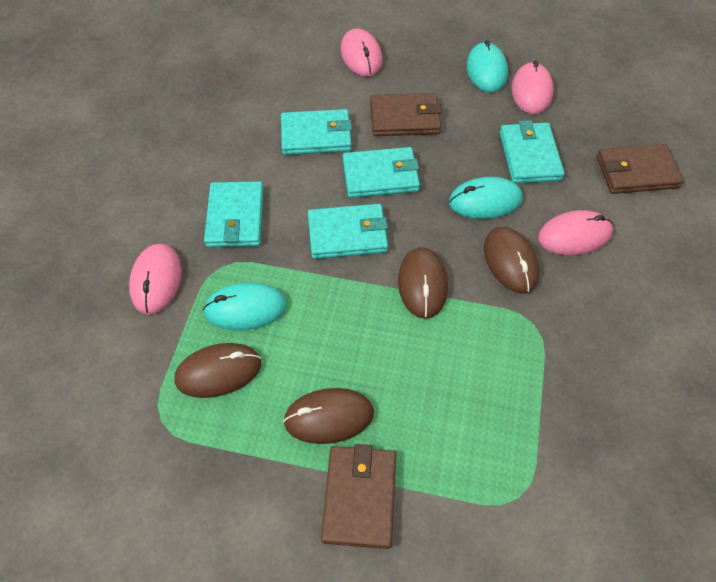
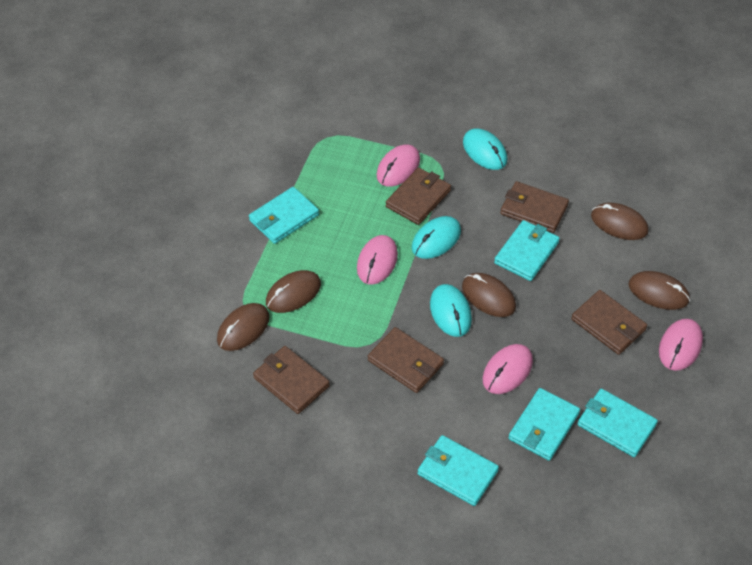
brown mouse: 4 -> 5
brown wallet: 3 -> 5

